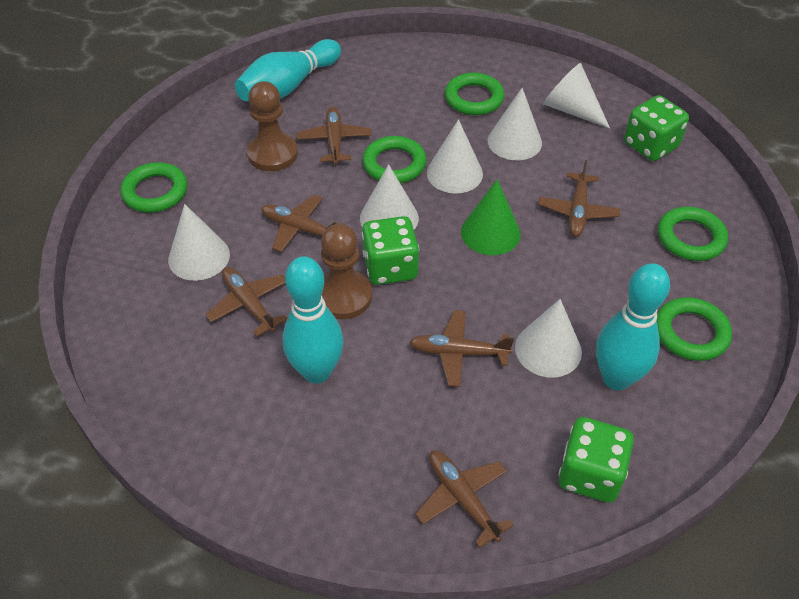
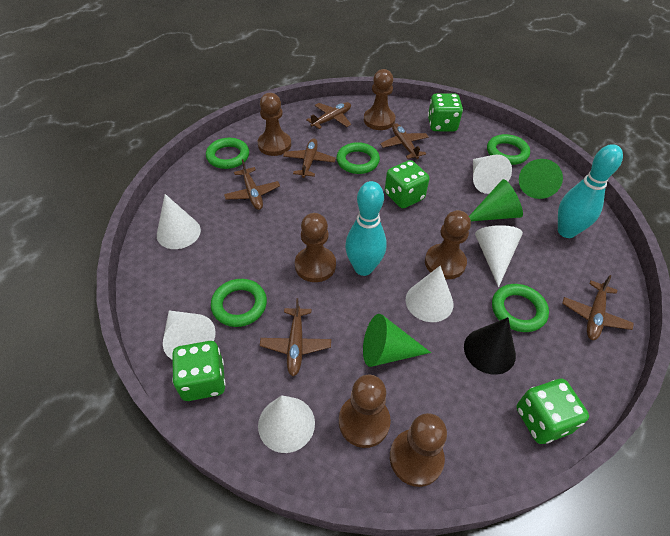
black cone: 0 -> 1
brown pawn: 2 -> 6
green cone: 1 -> 3
green dice: 3 -> 4
turquoise bowling pin: 3 -> 2

